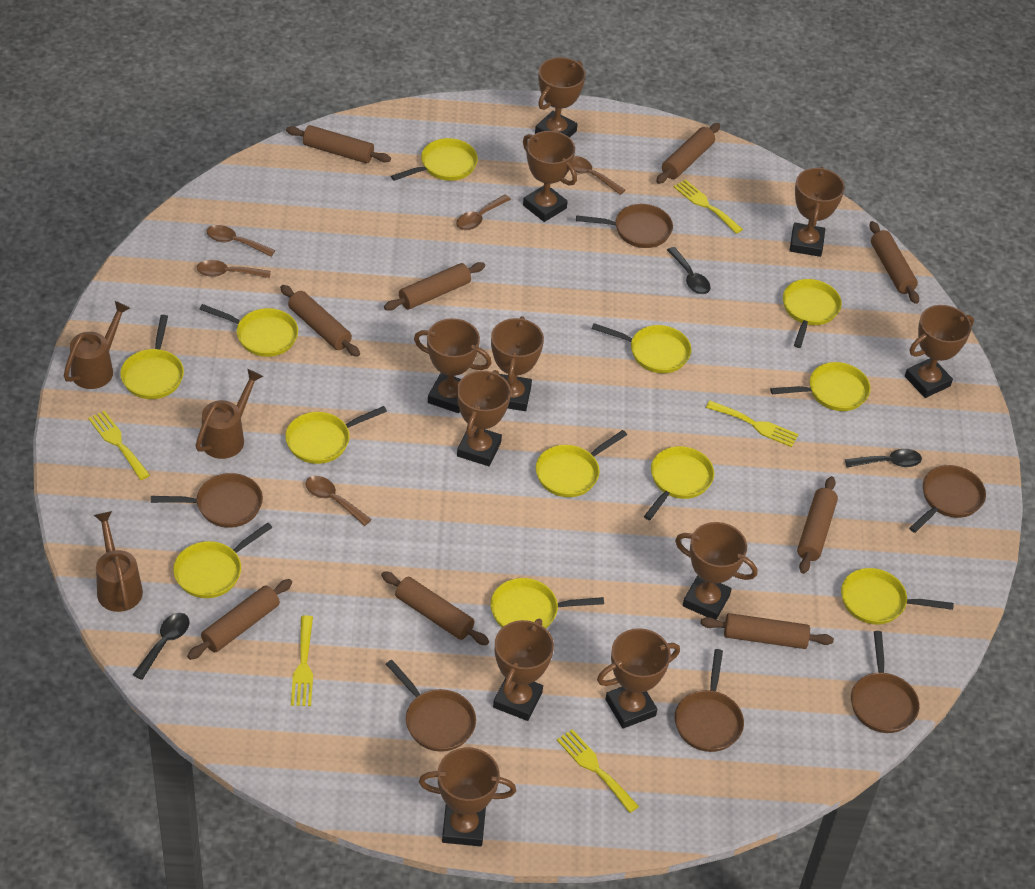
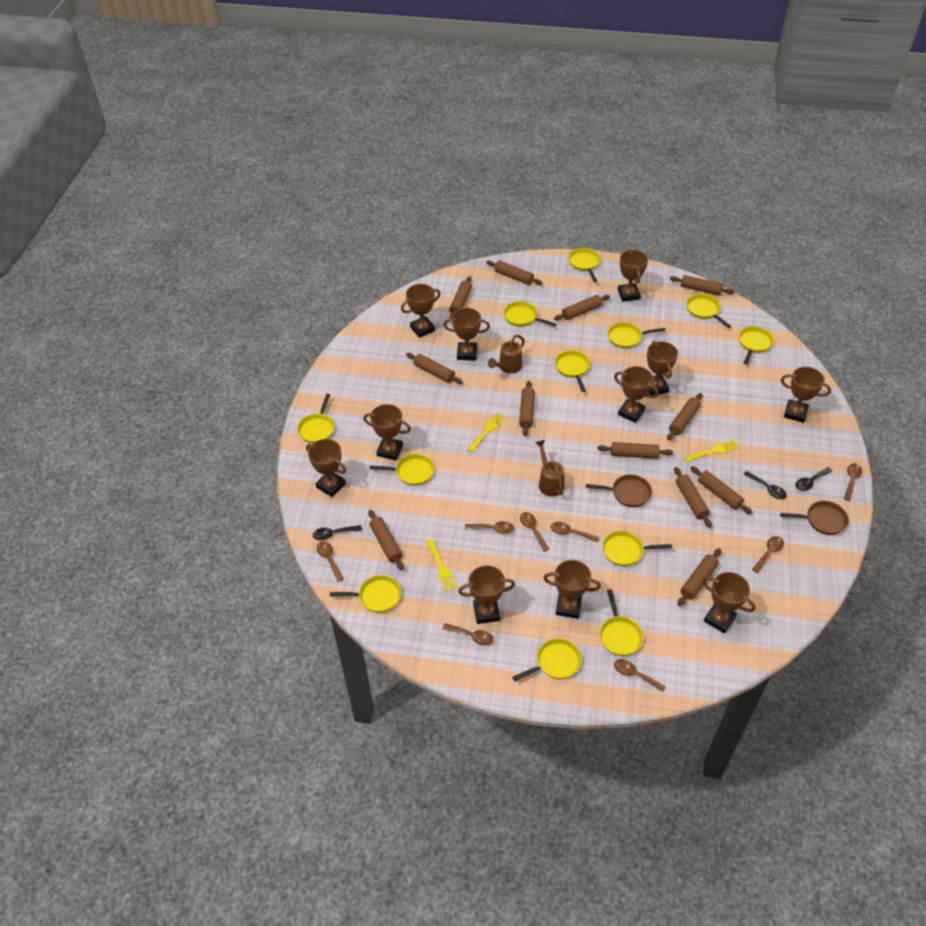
brown pan: 6 -> 2
brown rolling pin: 9 -> 12
brown spoon: 5 -> 8
brown watering can: 3 -> 2
yellow fork: 5 -> 3

